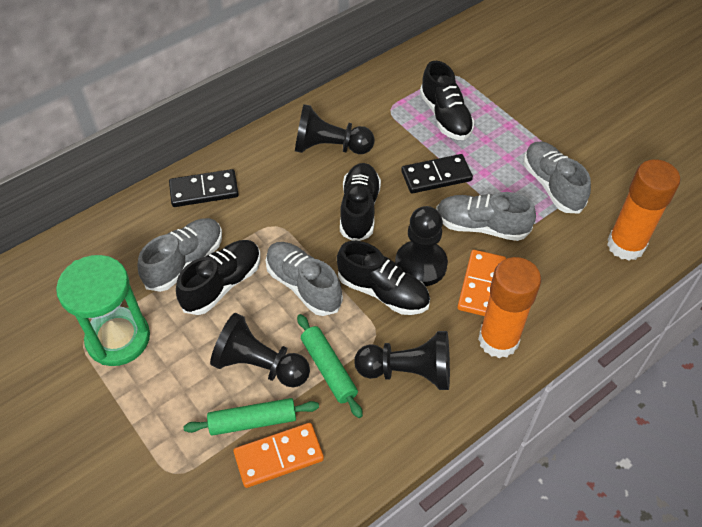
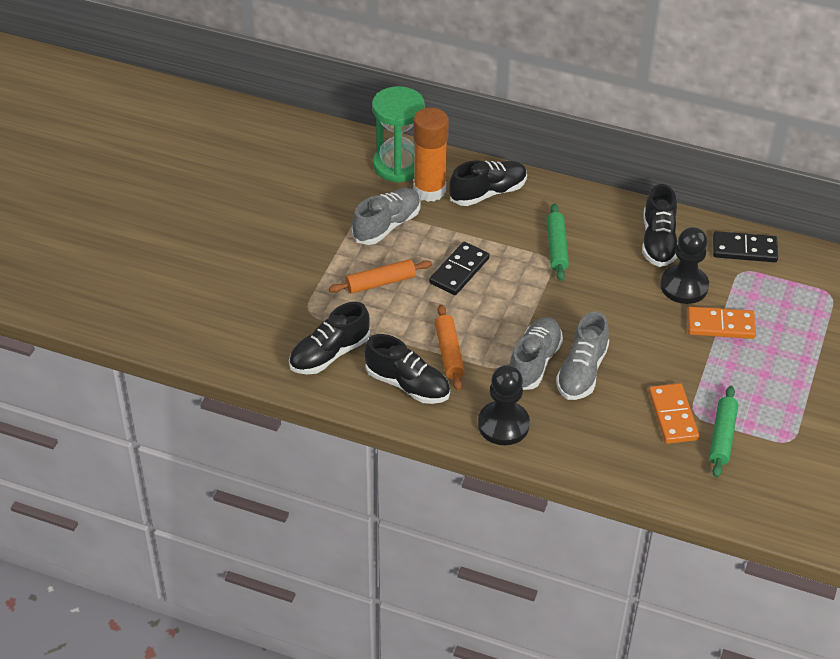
black pawn: 4 -> 2
grey shoe: 4 -> 3
orange glue stick: 2 -> 1
orange rolling pin: 0 -> 2

